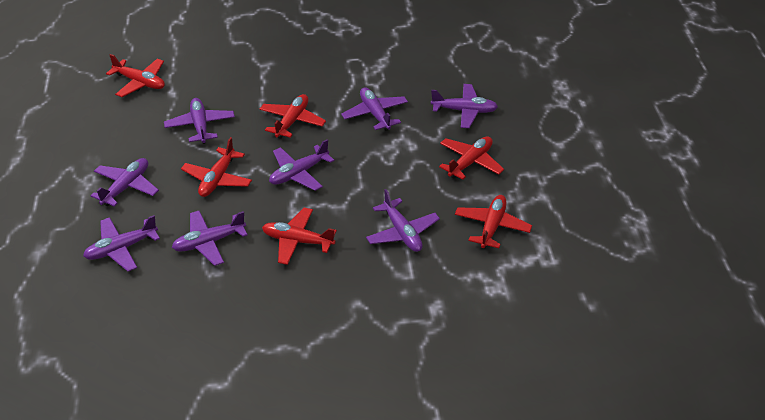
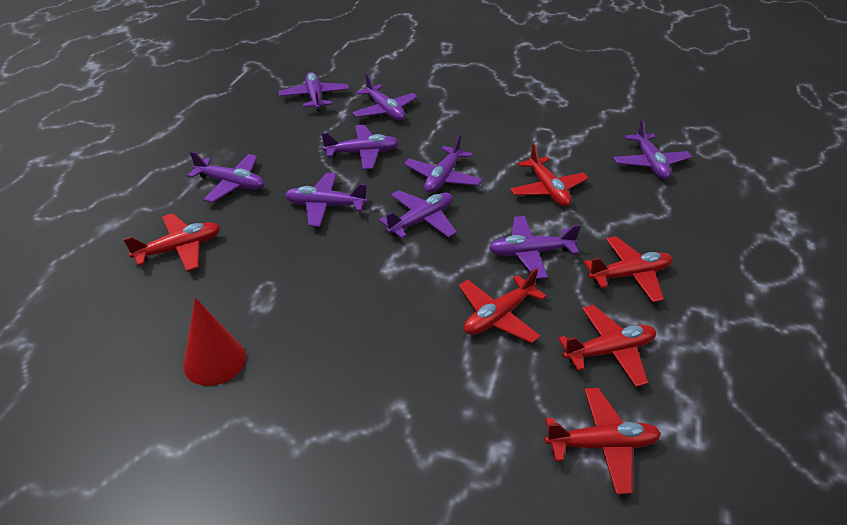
purple plane: 8 -> 9
red cone: 0 -> 1

